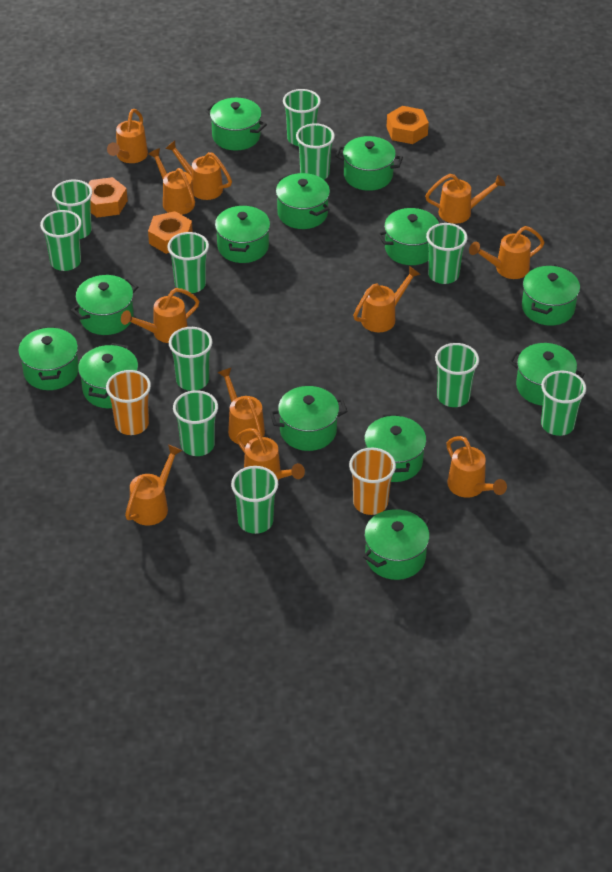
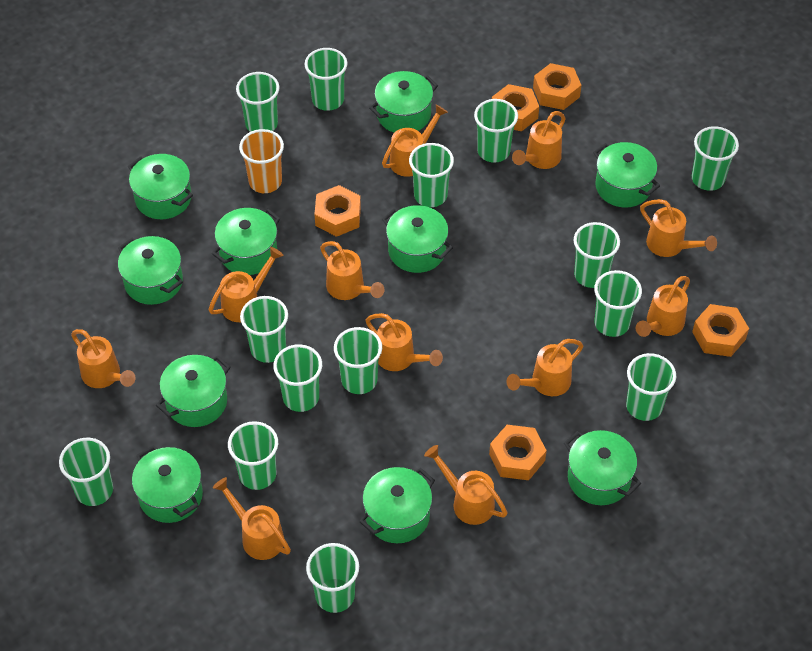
green cup: 11 -> 14
green pot: 13 -> 10
orange cup: 2 -> 1
orange nut: 3 -> 5

